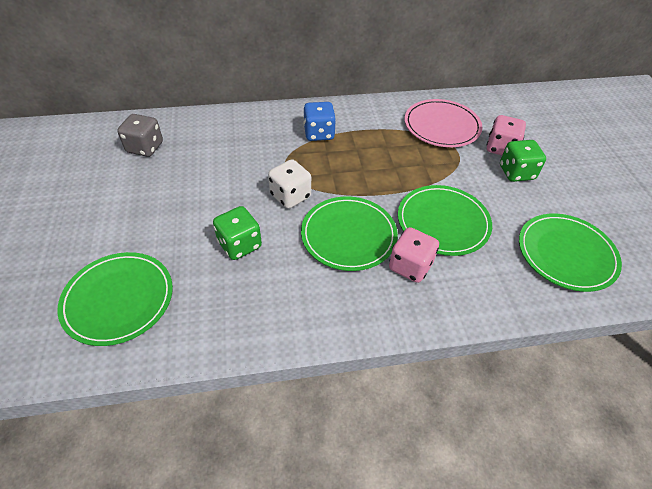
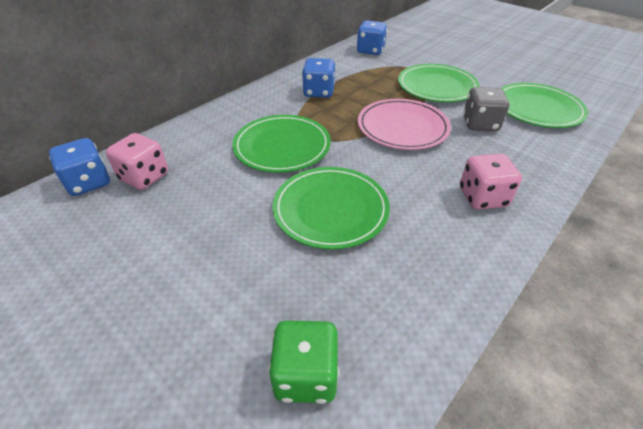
blue dice: 1 -> 3
green dice: 2 -> 1
white dice: 1 -> 0

